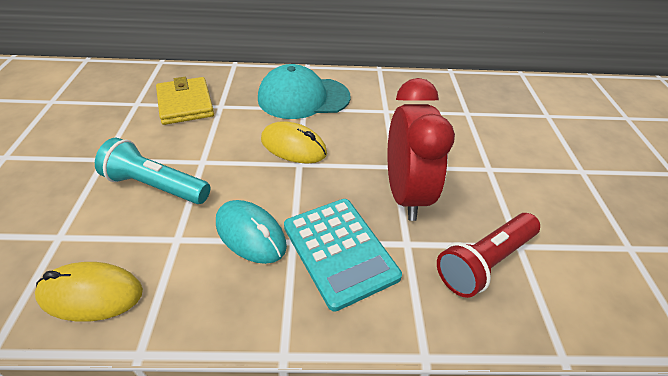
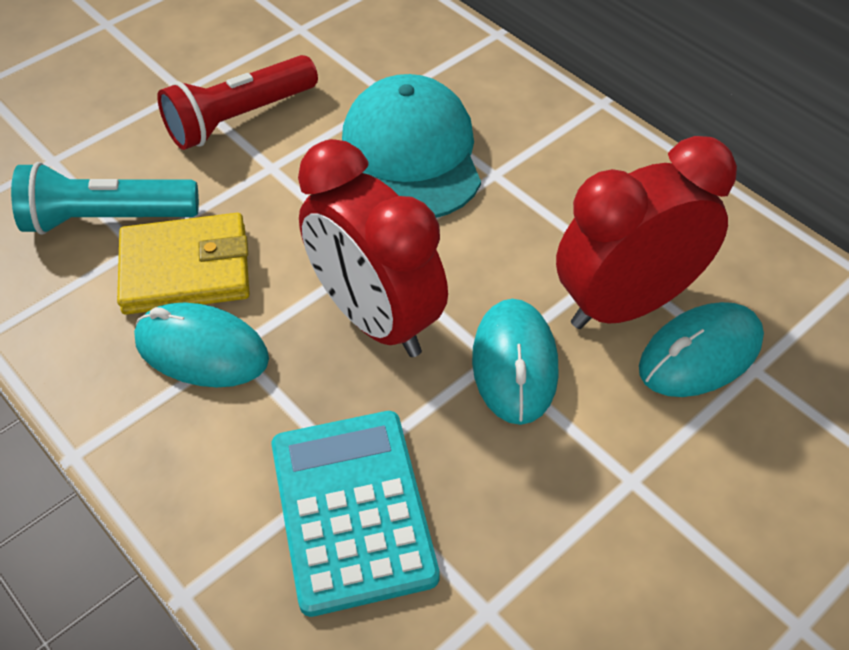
red clock: 1 -> 2
turquoise mouse: 1 -> 3
yellow mouse: 2 -> 0

